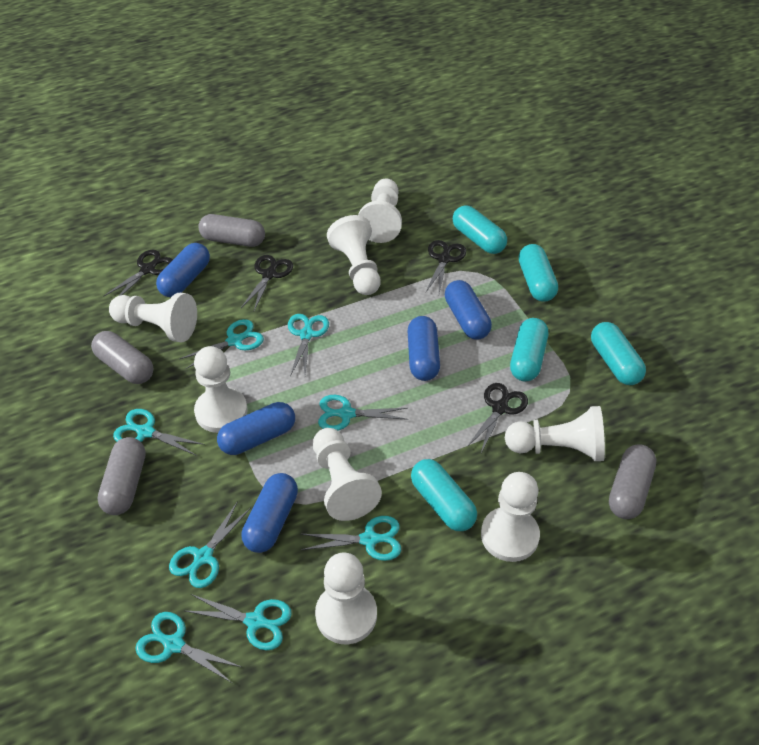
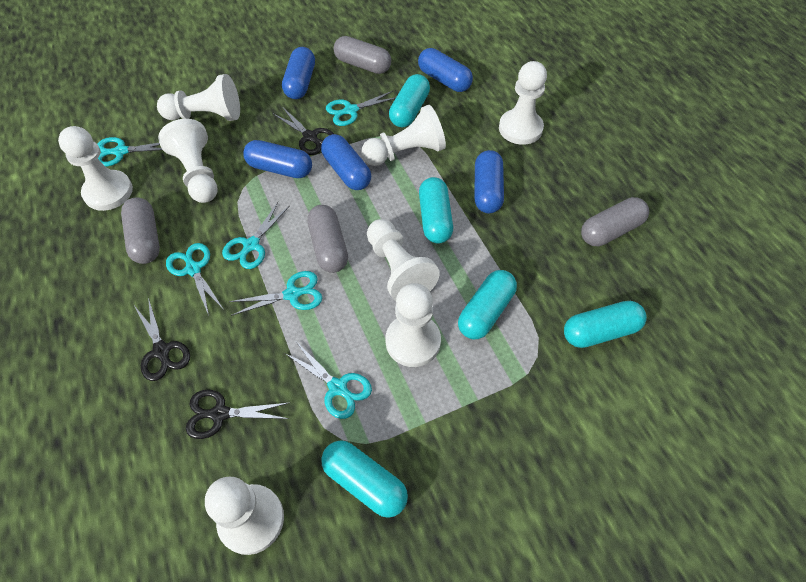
black scissors: 4 -> 3
turquoise scissors: 8 -> 6

